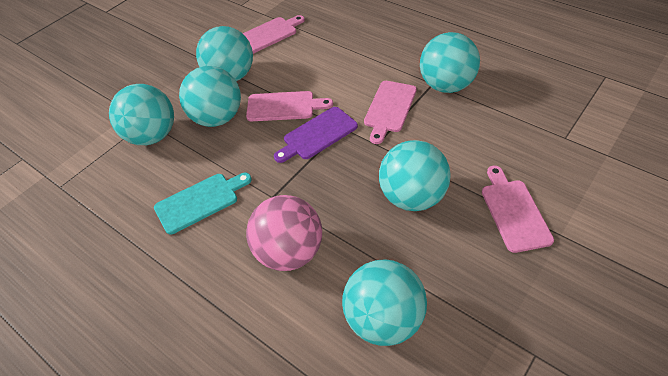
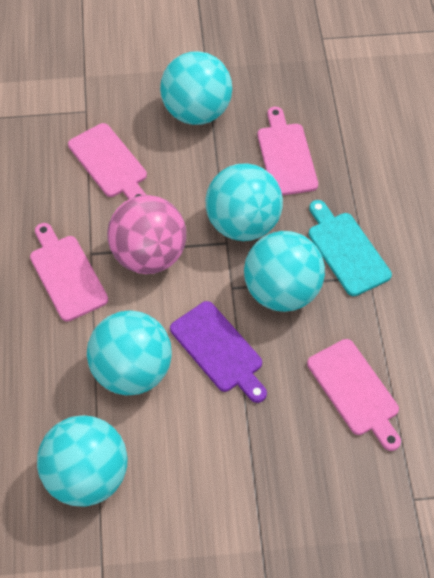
turquoise ball: 6 -> 5

